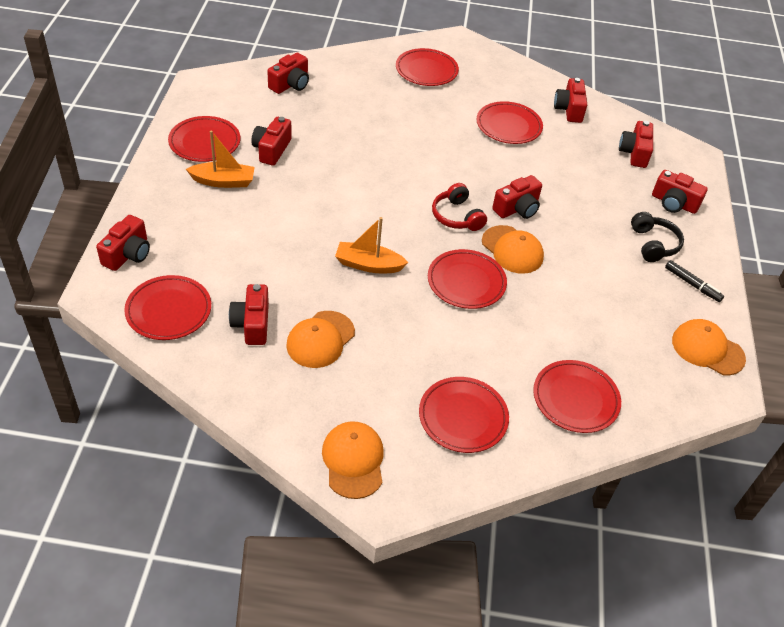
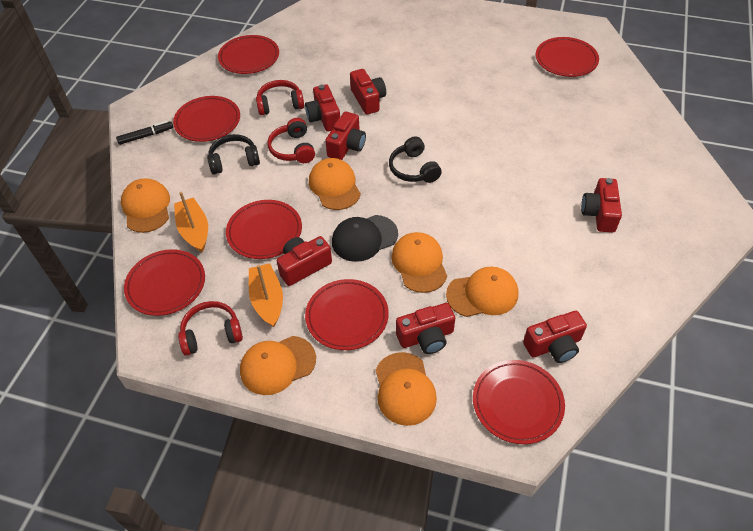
black cap: 0 -> 1
black headphones: 1 -> 2
orange cap: 4 -> 6
red camera: 8 -> 7
red headphones: 1 -> 3

